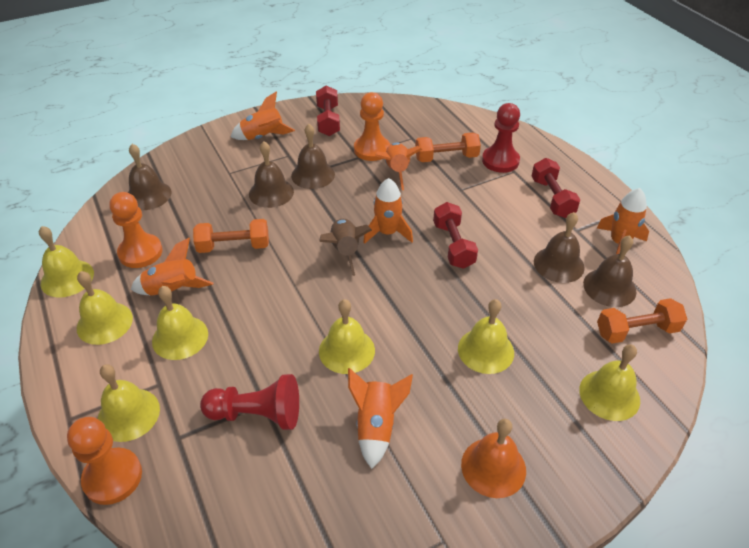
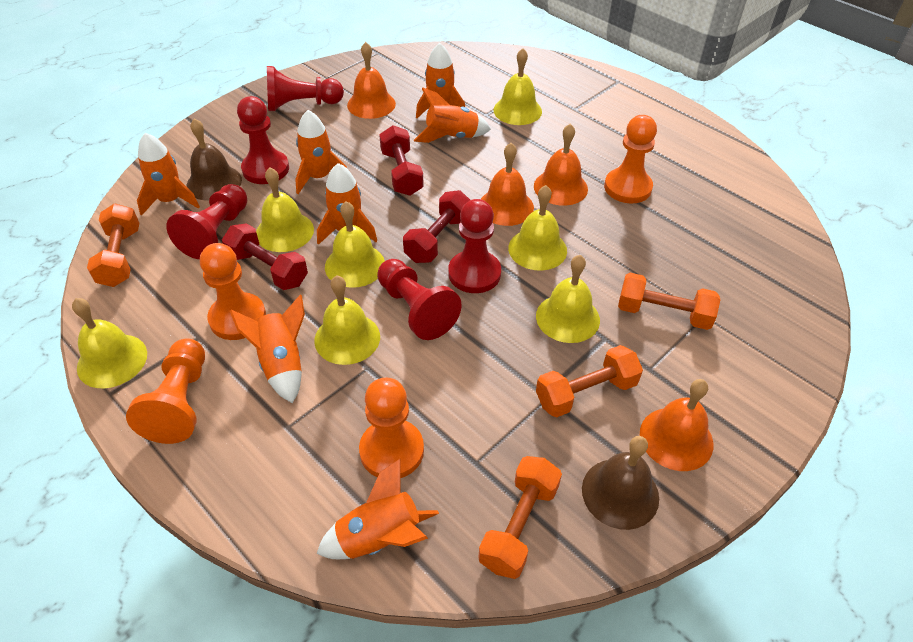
brown bell: 5 -> 2
brown rocket: 1 -> 0
orange bell: 1 -> 4
orange dumbbell: 3 -> 4
orange pawn: 3 -> 4
orange rocket: 6 -> 7
red pawn: 2 -> 5

